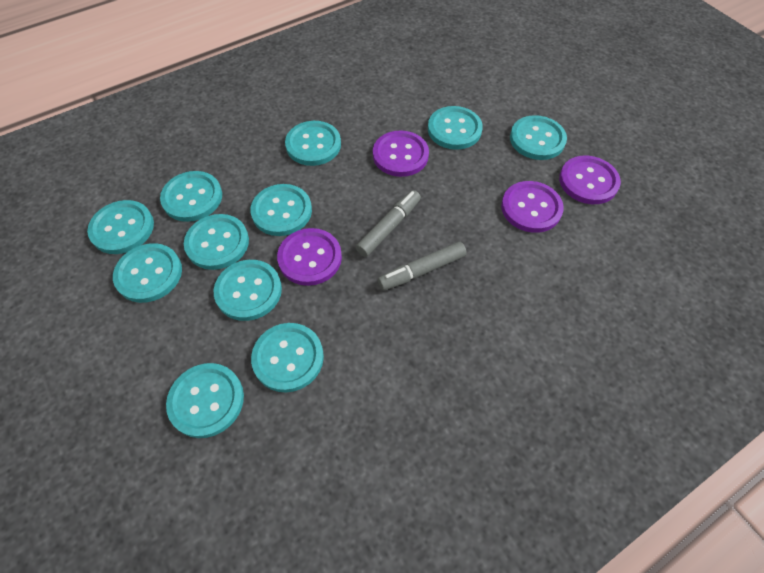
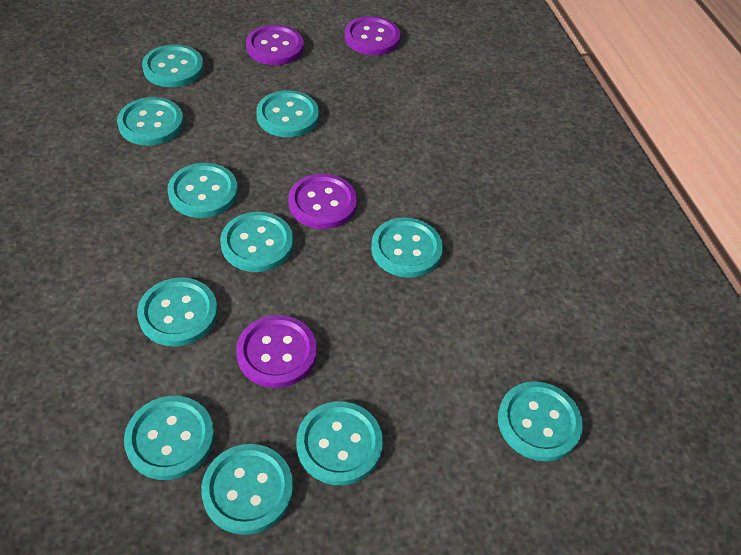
grey marker: 2 -> 0

